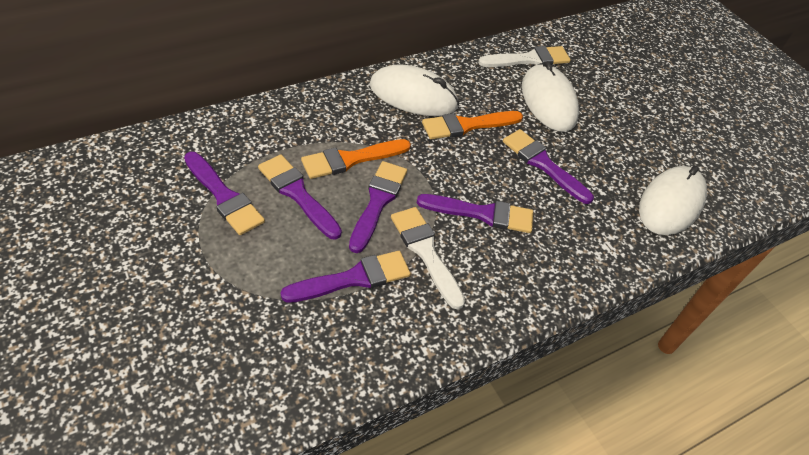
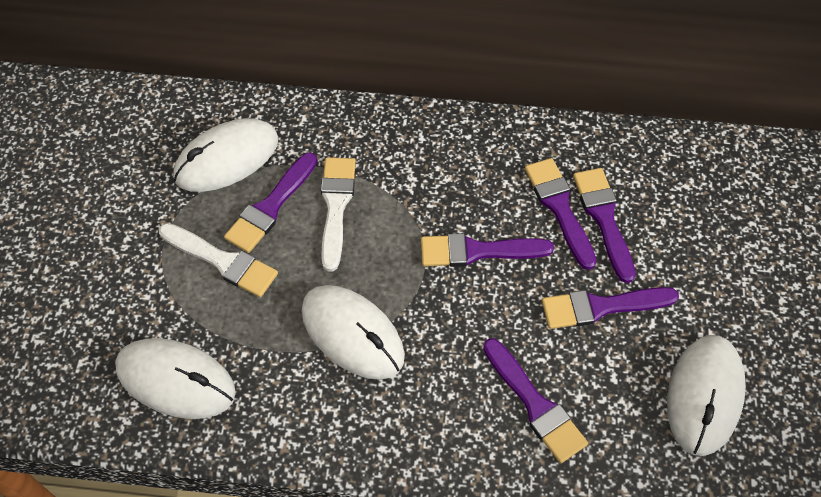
orange brush: 2 -> 0
white mouse: 3 -> 4

